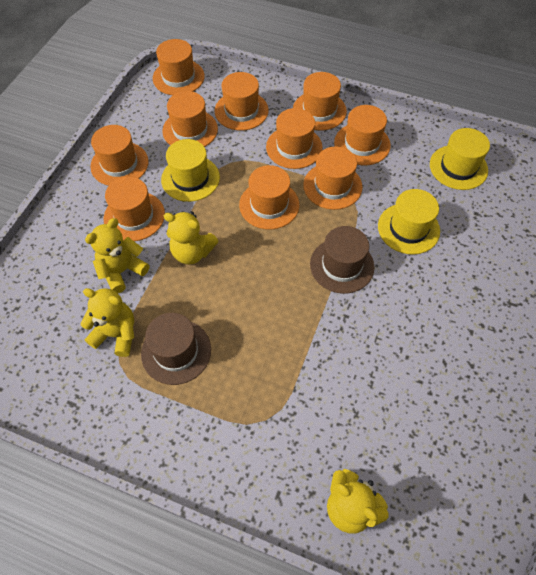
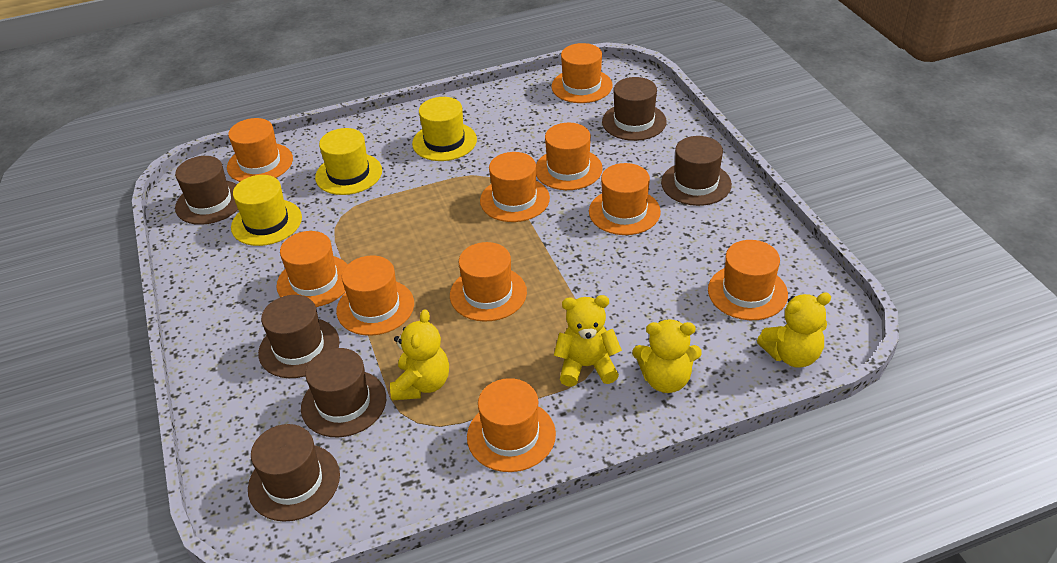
brown hat: 2 -> 6

